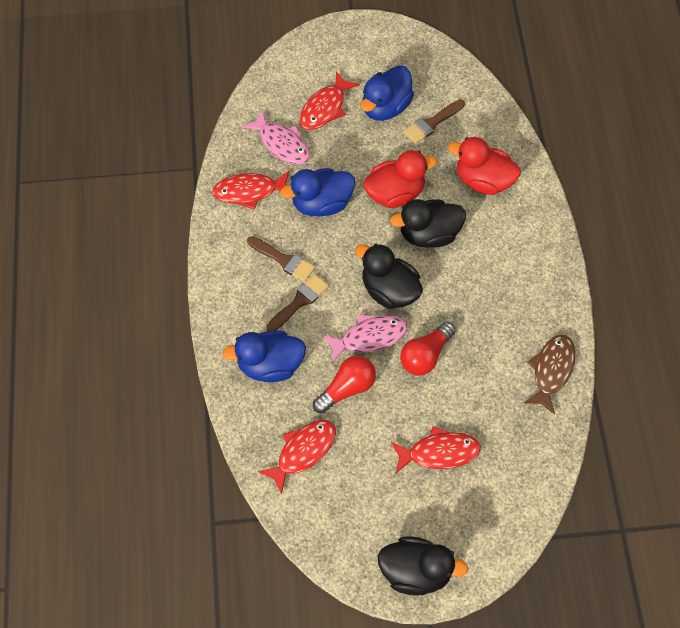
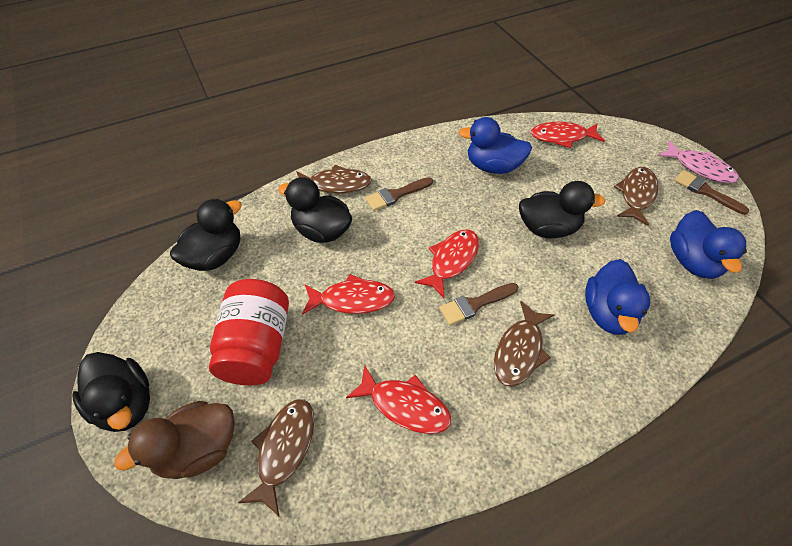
black duck: 3 -> 4
brown duck: 0 -> 1
brown fish: 1 -> 4
pink fish: 2 -> 1
red duck: 2 -> 0
red jar: 0 -> 1
red light bulb: 2 -> 0

